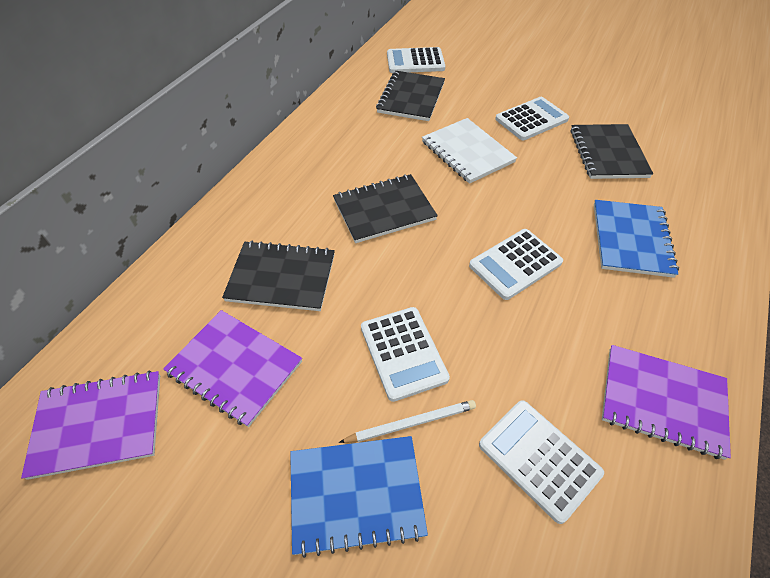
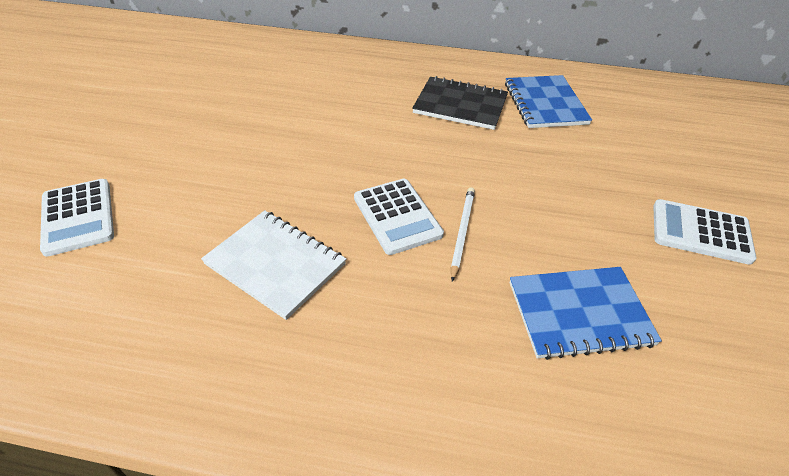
black notebook: 4 -> 1
purple notebook: 3 -> 0
white calculator: 5 -> 3

